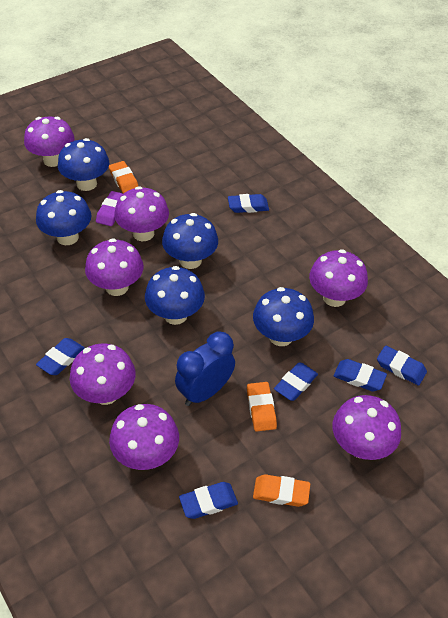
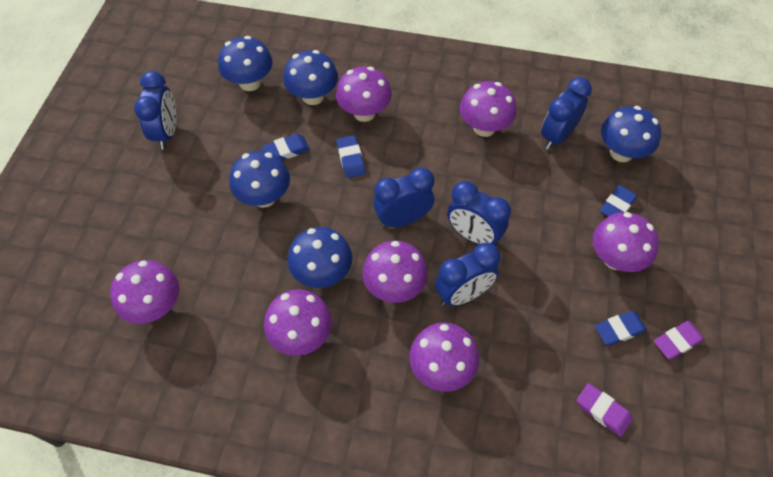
blue clock: 1 -> 5
blue eraser: 6 -> 4
orange eraser: 3 -> 0
purple eraser: 1 -> 2

